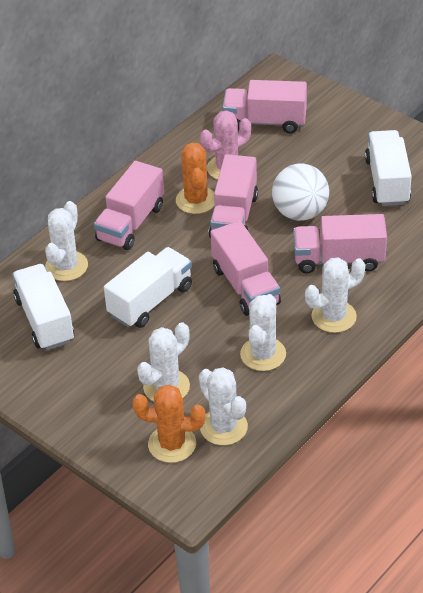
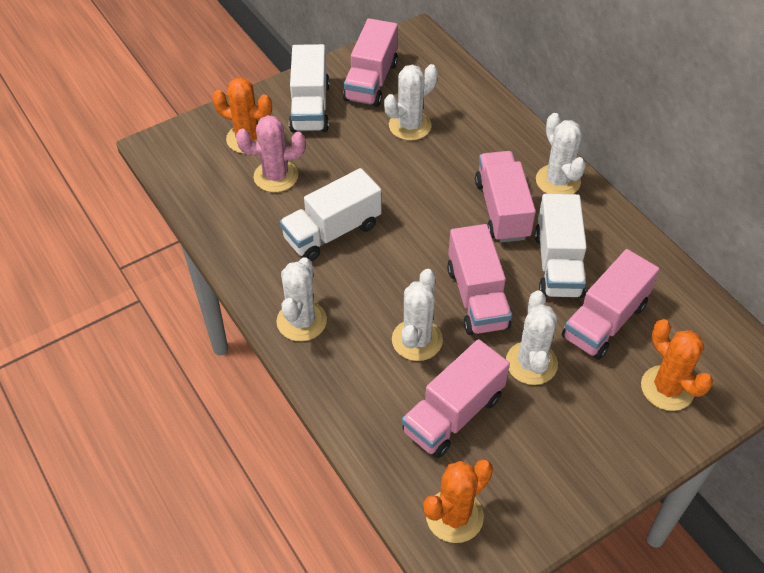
orange cactus: 2 -> 3
white ball: 1 -> 0

